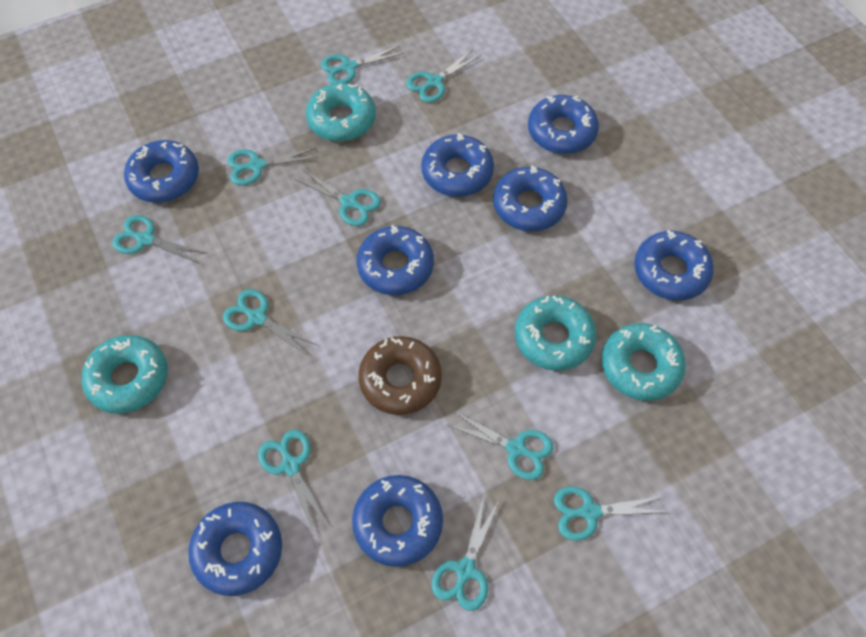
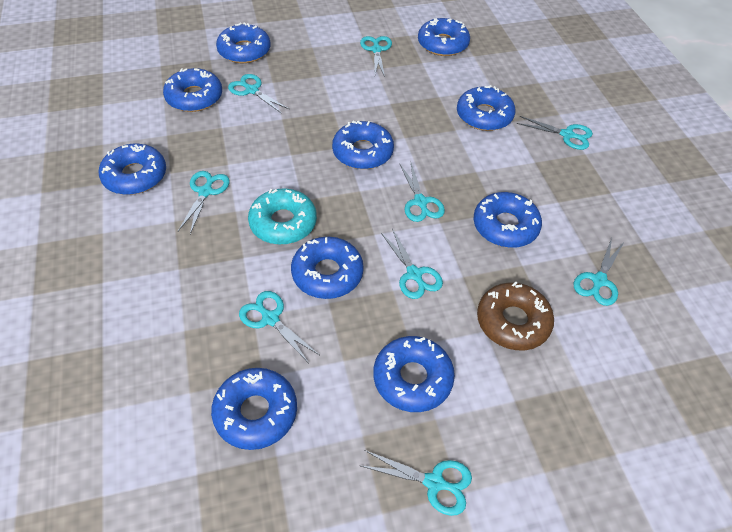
blue donut: 8 -> 10
turquoise donut: 4 -> 1
turquoise scissors: 10 -> 9

